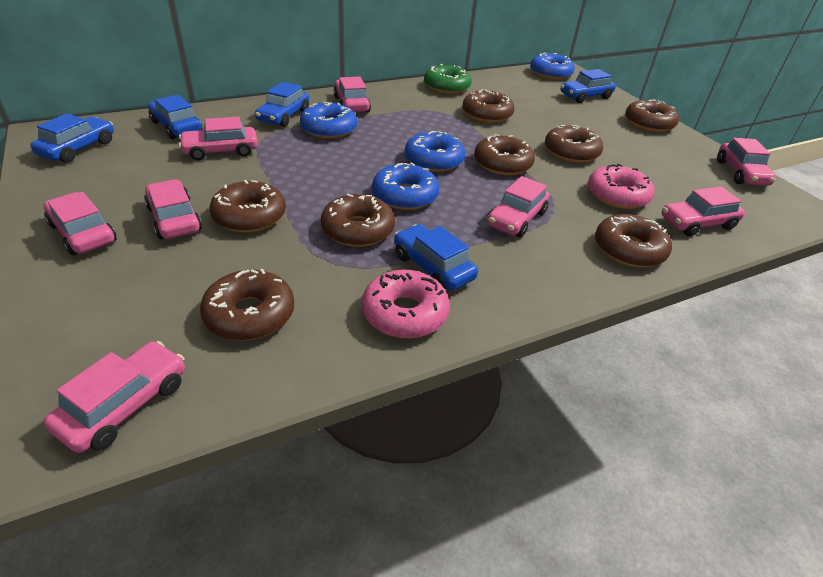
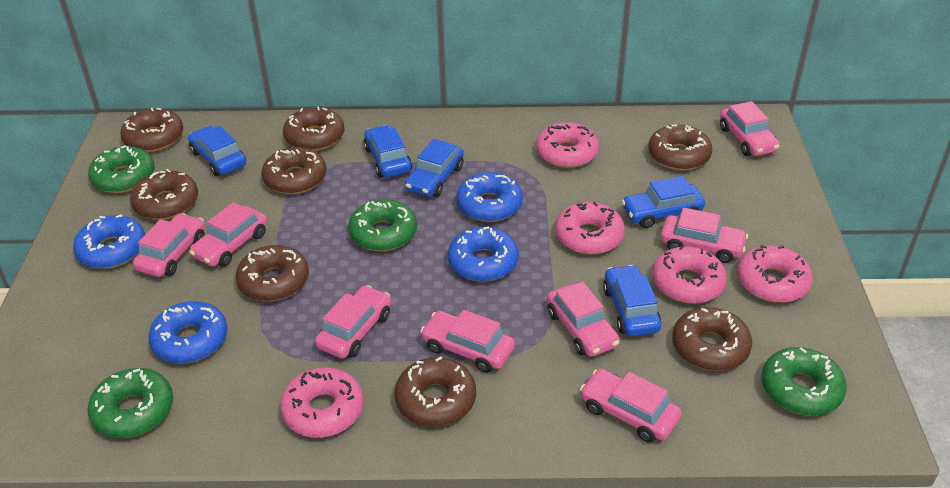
green donut: 1 -> 4
pink donut: 2 -> 5

